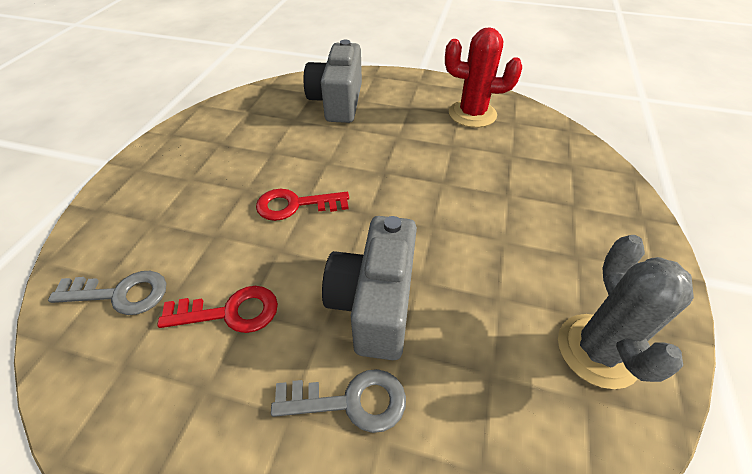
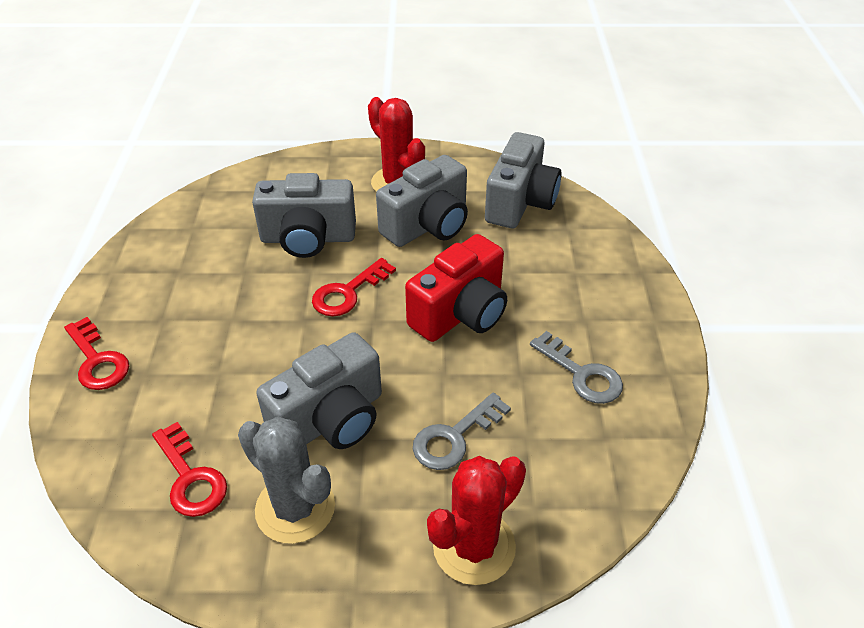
grey camera: 2 -> 4
red cactus: 1 -> 2
red camera: 0 -> 1
red key: 2 -> 3

